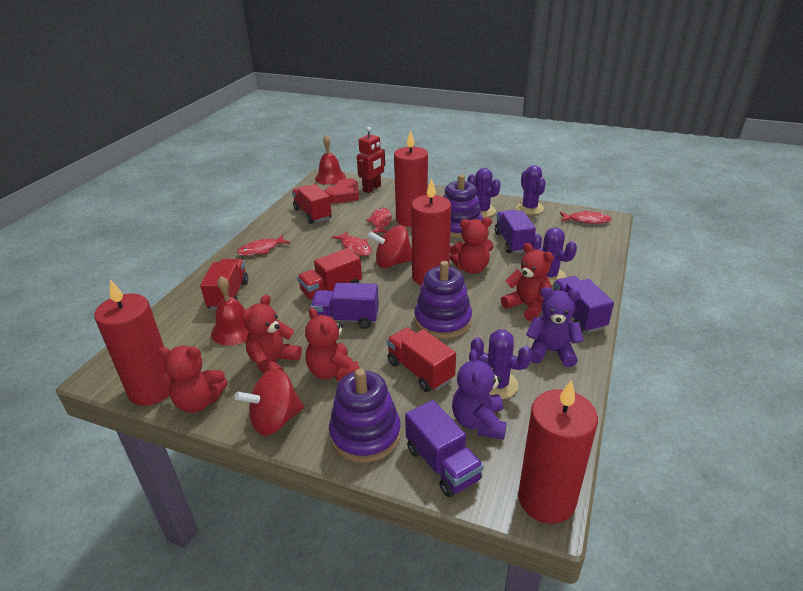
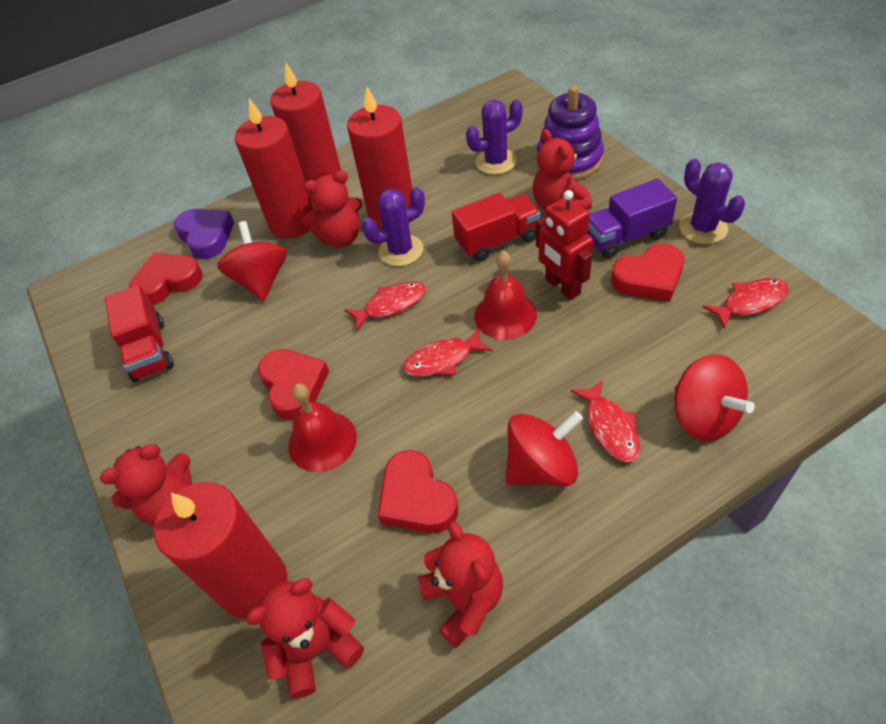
purple cactus: 4 -> 3
purple heart: 0 -> 1
purple stacking toy: 3 -> 1
purple teddy bear: 2 -> 0
purple truck: 4 -> 1
red heart: 1 -> 4
red spinning top: 2 -> 3
red truck: 4 -> 2

